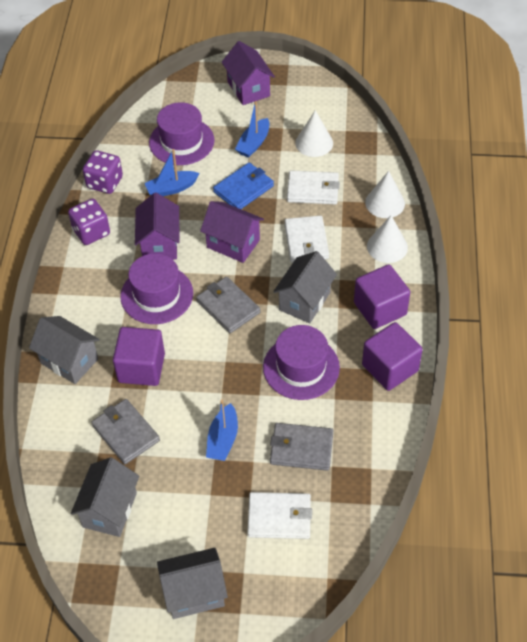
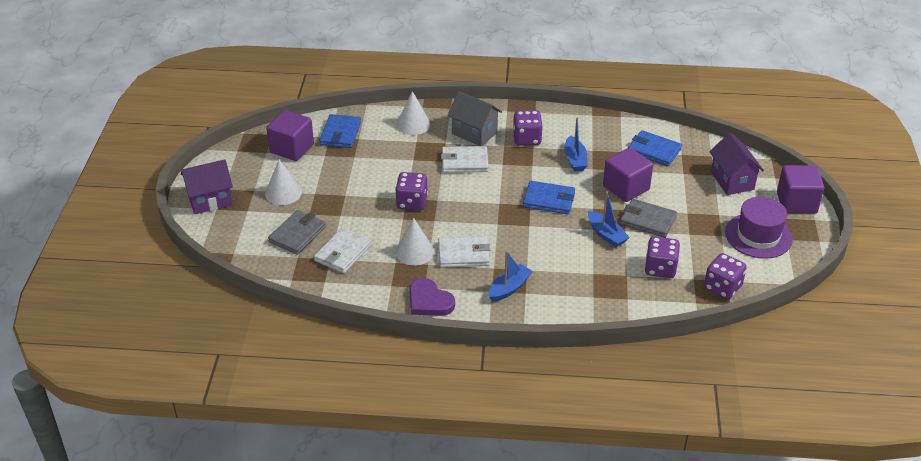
blue wallet: 1 -> 3
grey house: 4 -> 1
grey wallet: 3 -> 2
purple dice: 2 -> 4
purple hat: 3 -> 1
purple heart: 0 -> 1
purple house: 3 -> 2

